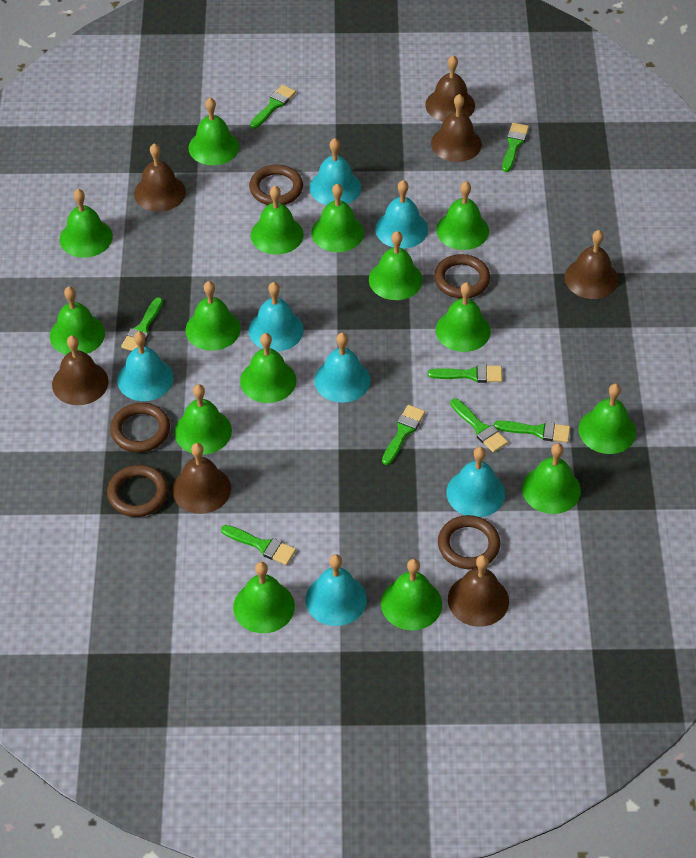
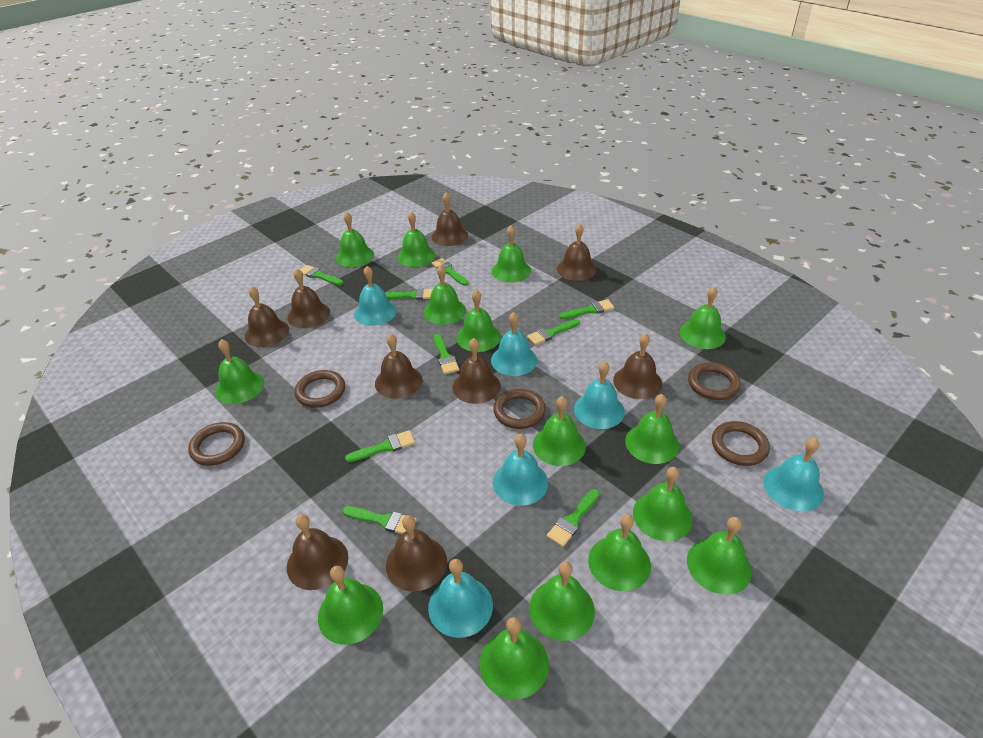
brown bell: 7 -> 9
green brush: 8 -> 9
turquoise bell: 7 -> 6

